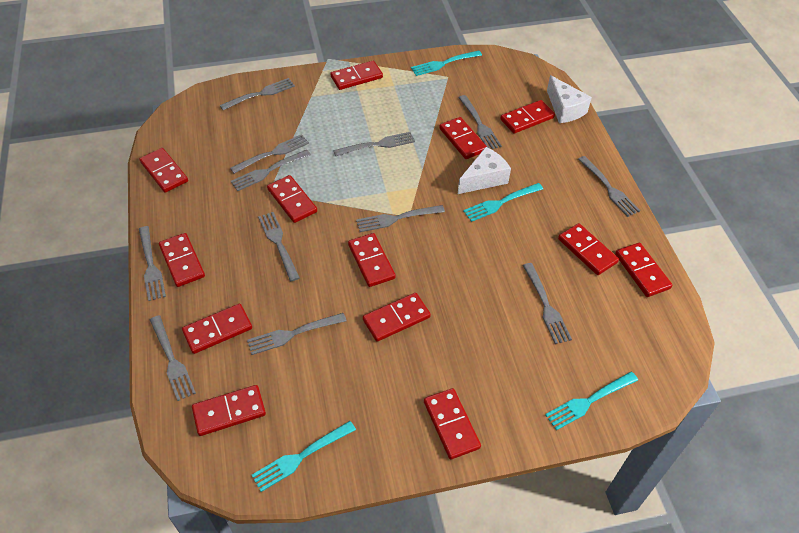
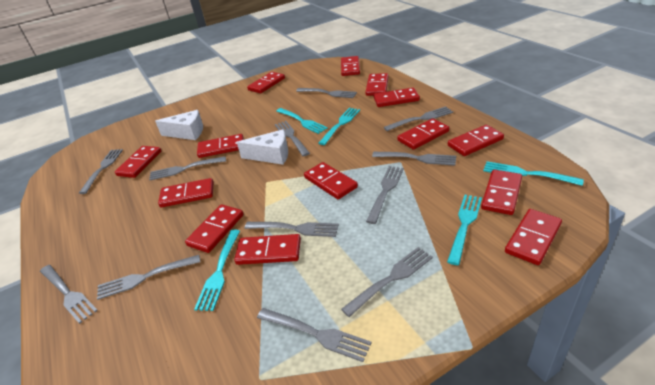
red domino: 13 -> 14
turquoise fork: 4 -> 5

